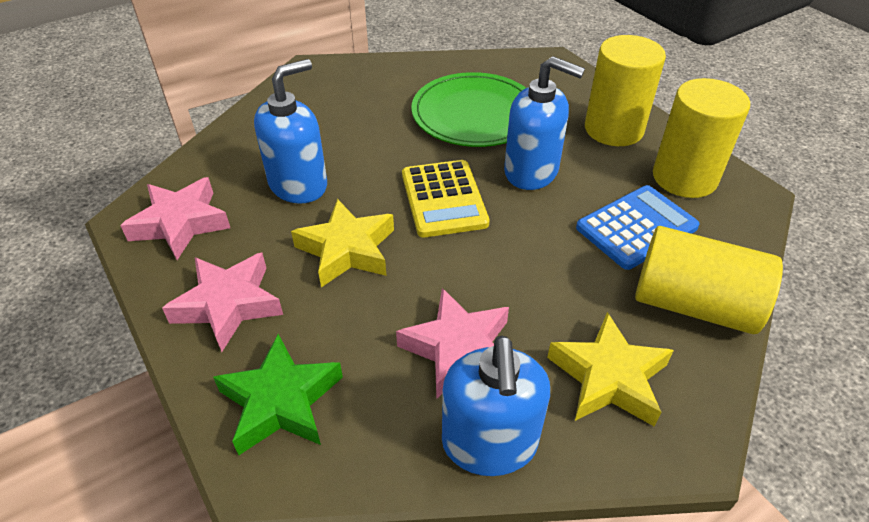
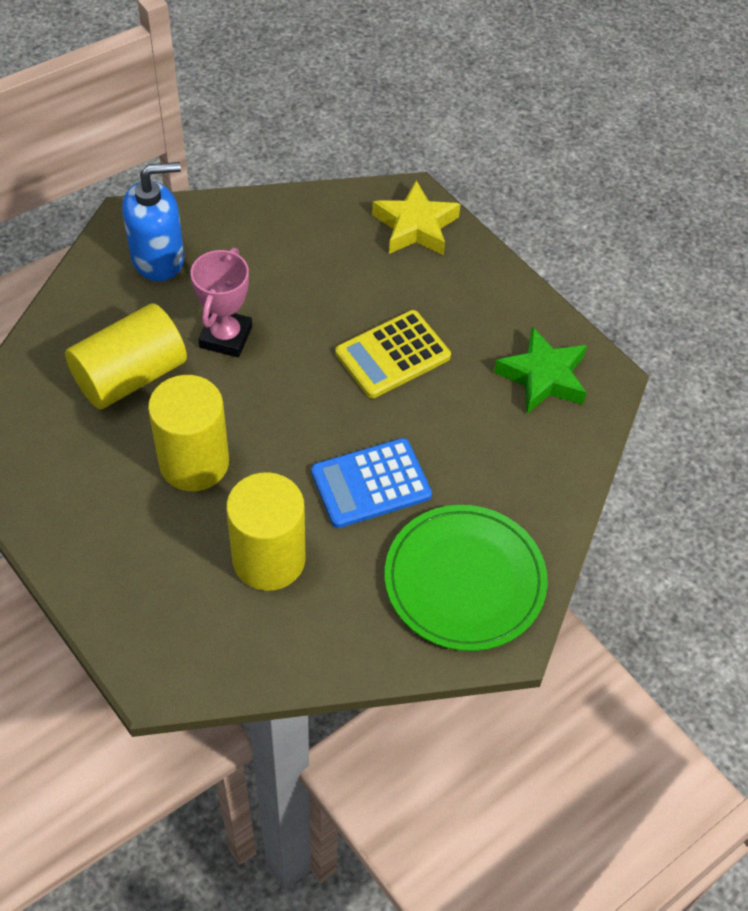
blue soap dispenser: 3 -> 1
pink star: 3 -> 0
pink trophy: 0 -> 1
yellow star: 2 -> 1

